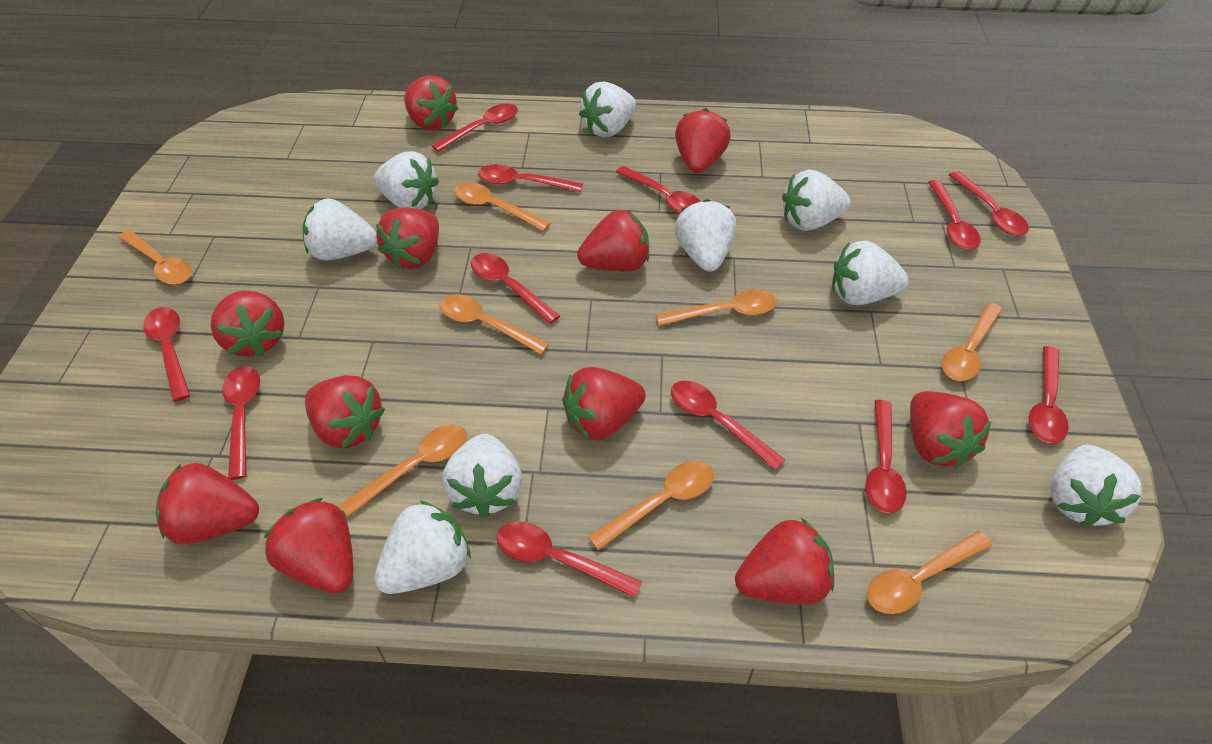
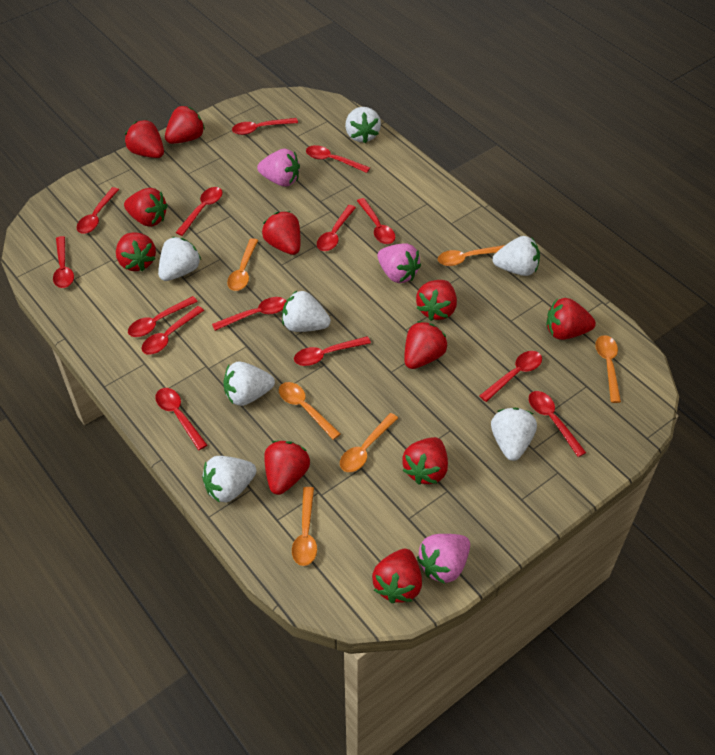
orange spoon: 8 -> 6
pink strawberry: 0 -> 3
red spoon: 12 -> 14
white strawberry: 9 -> 7

